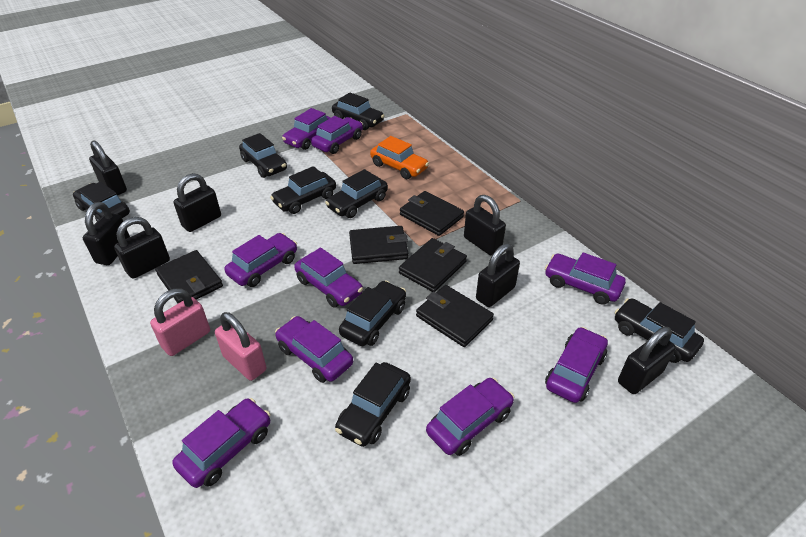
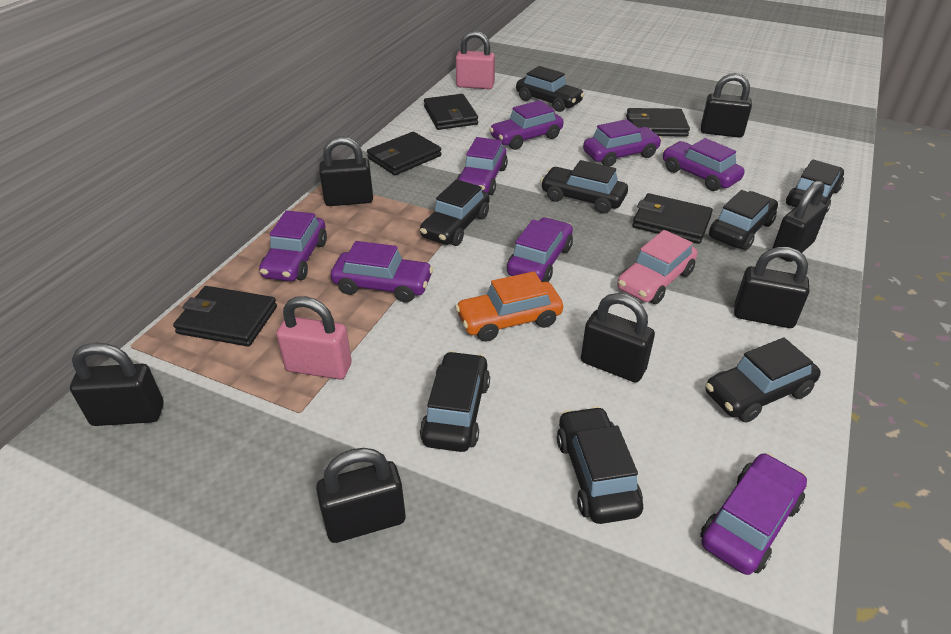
pink car: 0 -> 1
purple car: 9 -> 8

